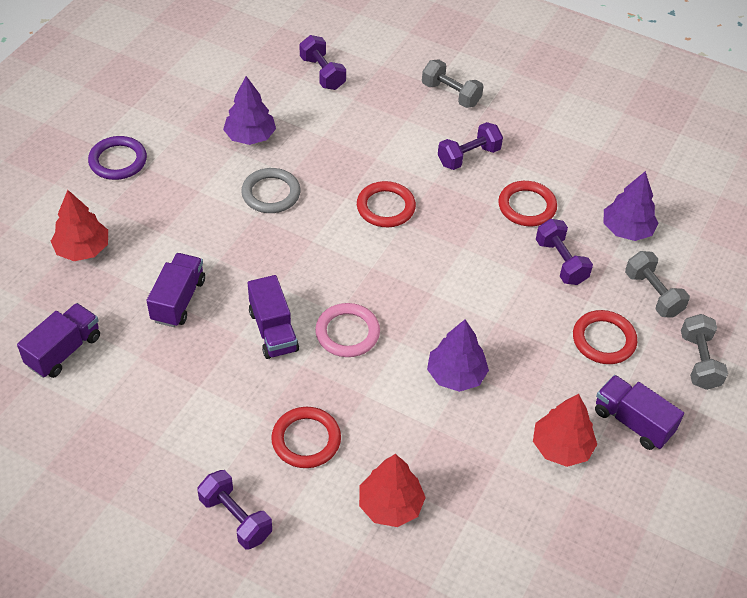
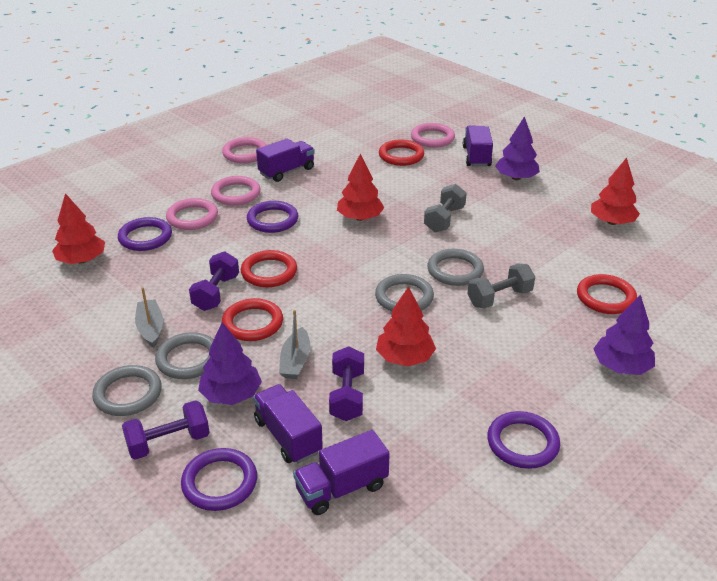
grey boat: 0 -> 2
grey dumbbell: 3 -> 2
grey ring: 1 -> 4
pink ring: 1 -> 4
purple dumbbell: 4 -> 3
purple ring: 1 -> 4
red tree: 3 -> 4

